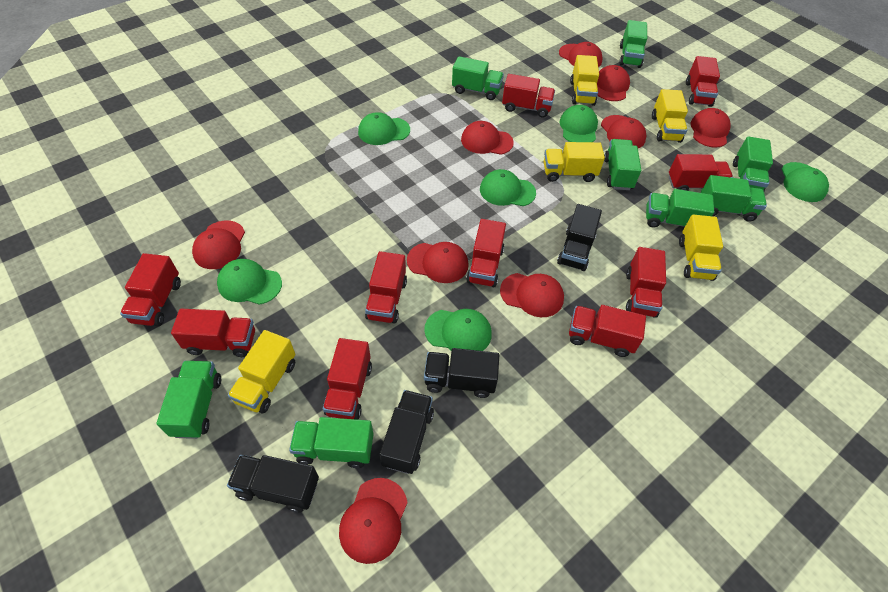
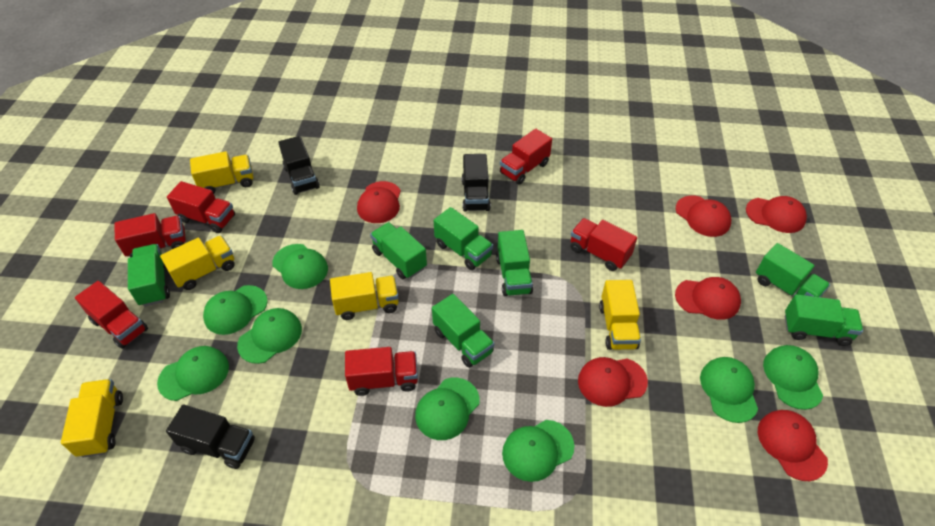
black truck: 4 -> 3
green cap: 6 -> 8
green truck: 8 -> 7
red cap: 9 -> 6
red truck: 10 -> 6

